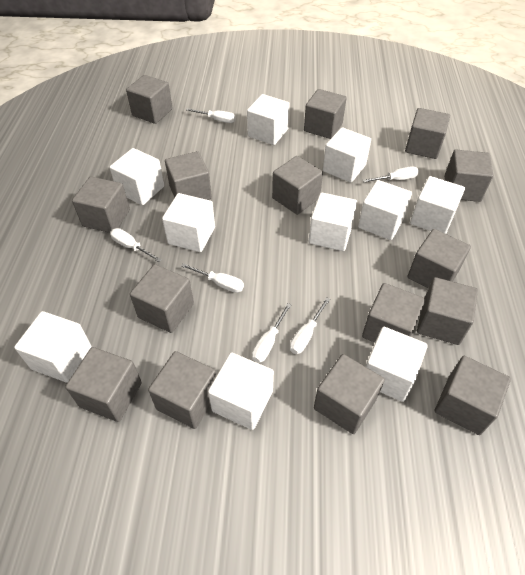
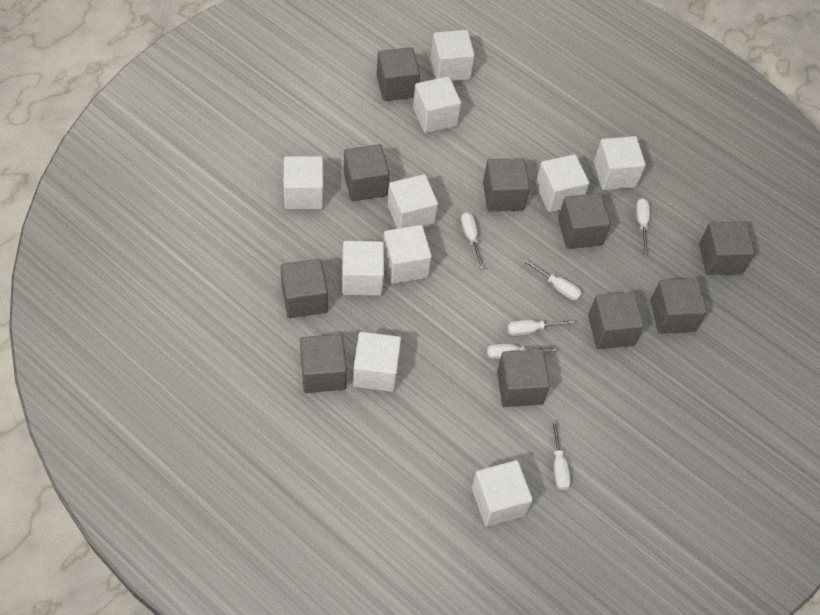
grey cube: 15 -> 10

